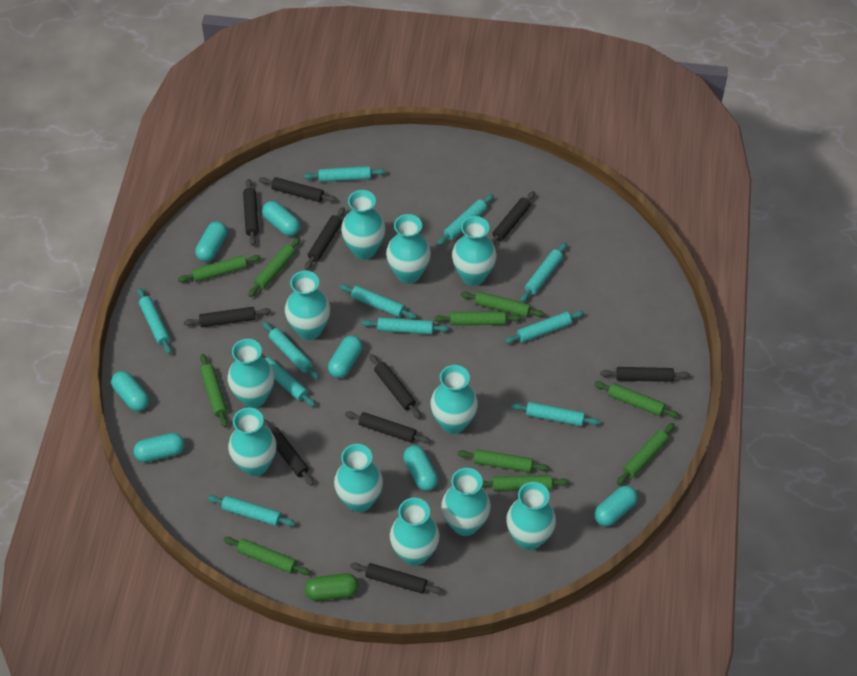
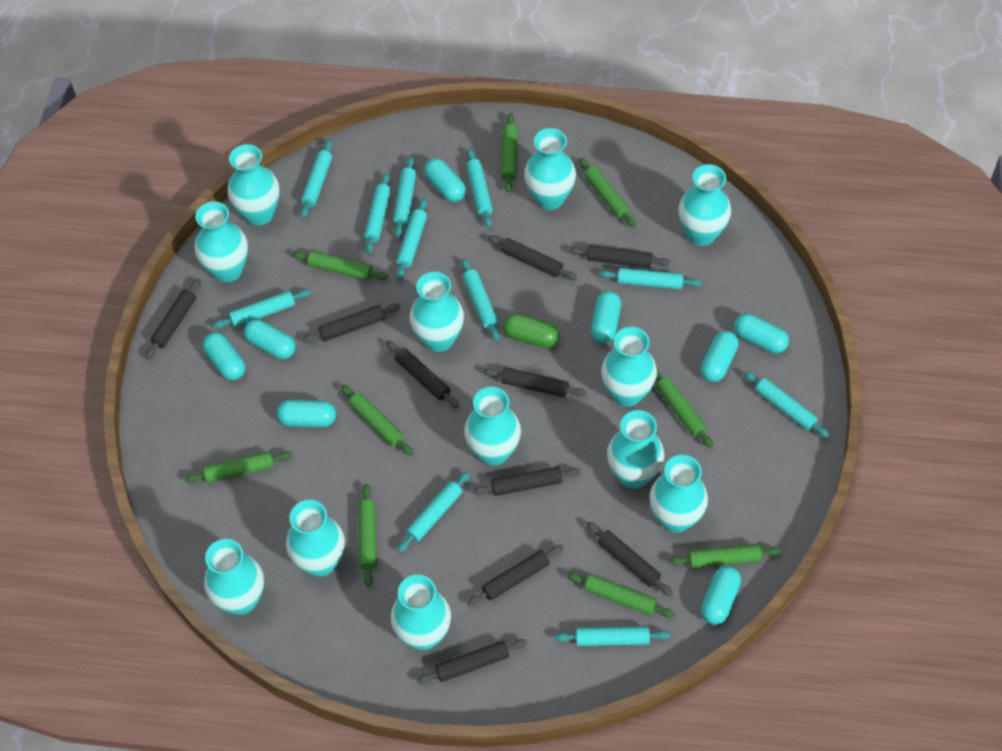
green rolling pin: 10 -> 9
turquoise capsule: 7 -> 8
turquoise vase: 11 -> 12

